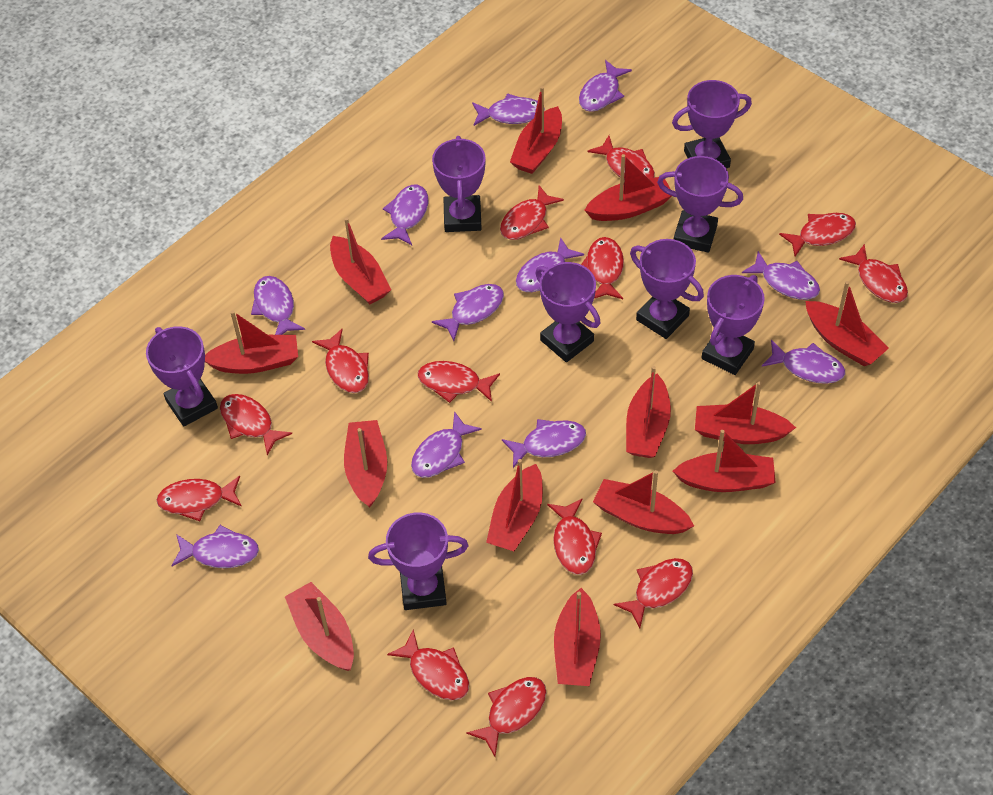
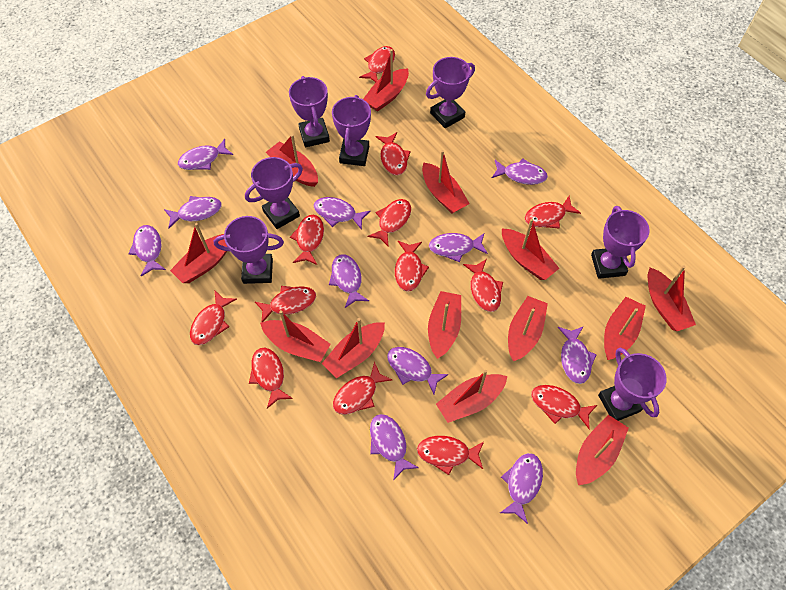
purple trophy: 8 -> 7

